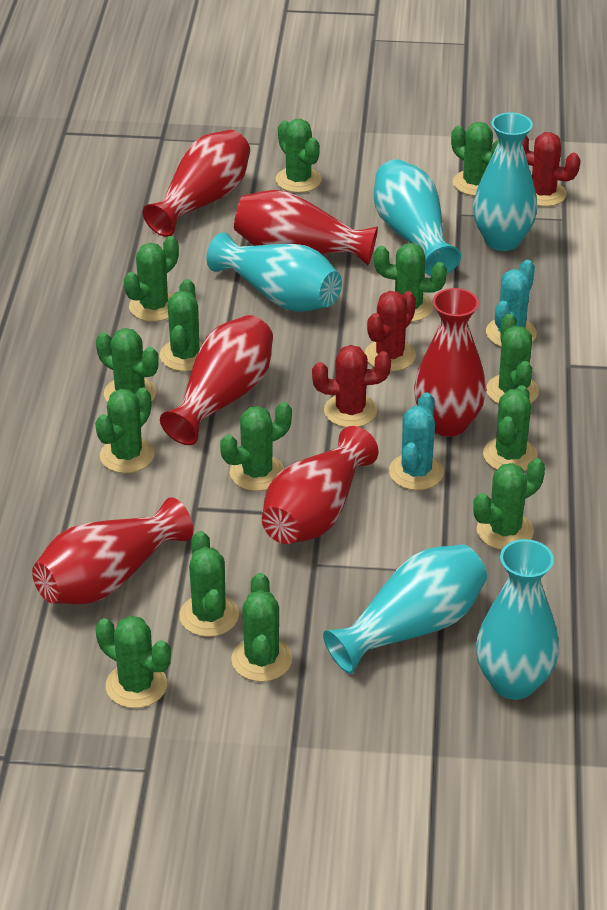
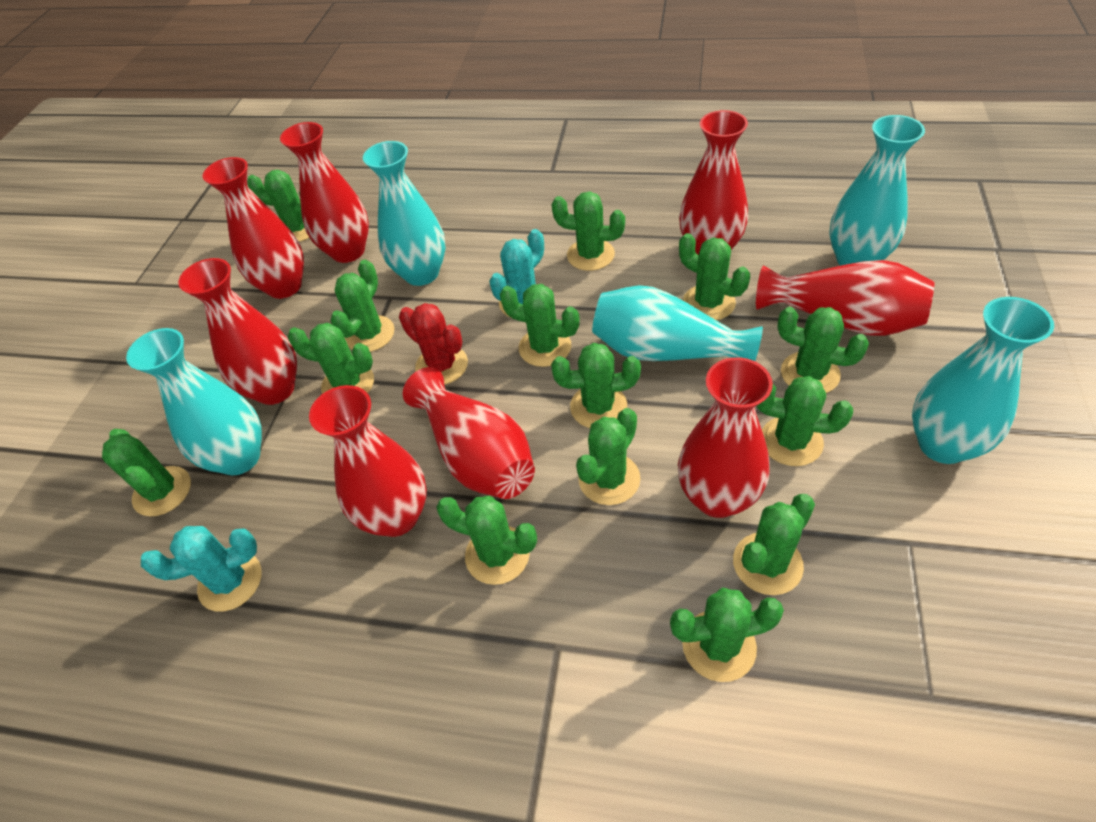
red cactus: 3 -> 1
red vase: 6 -> 8

